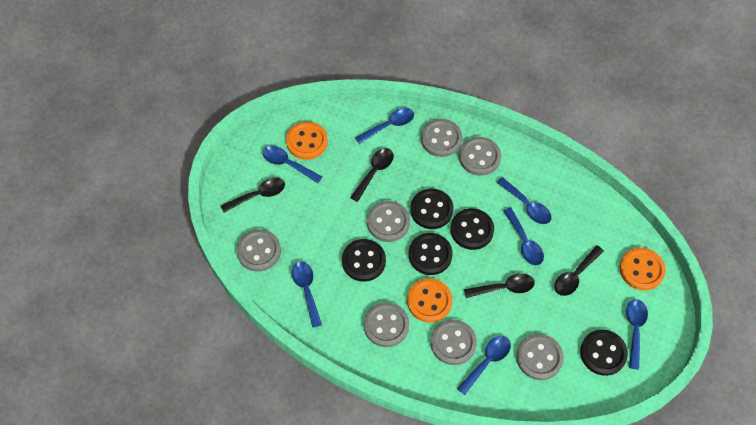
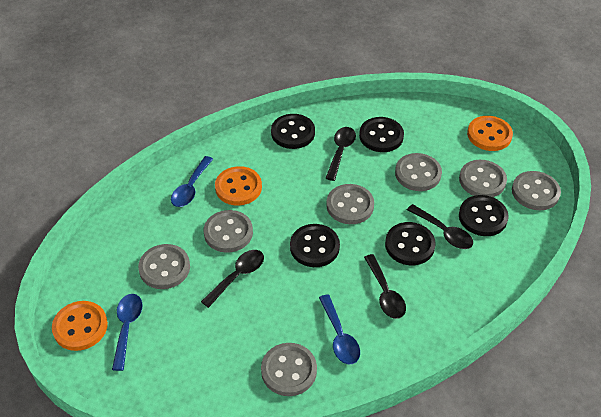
blue spoon: 7 -> 3

